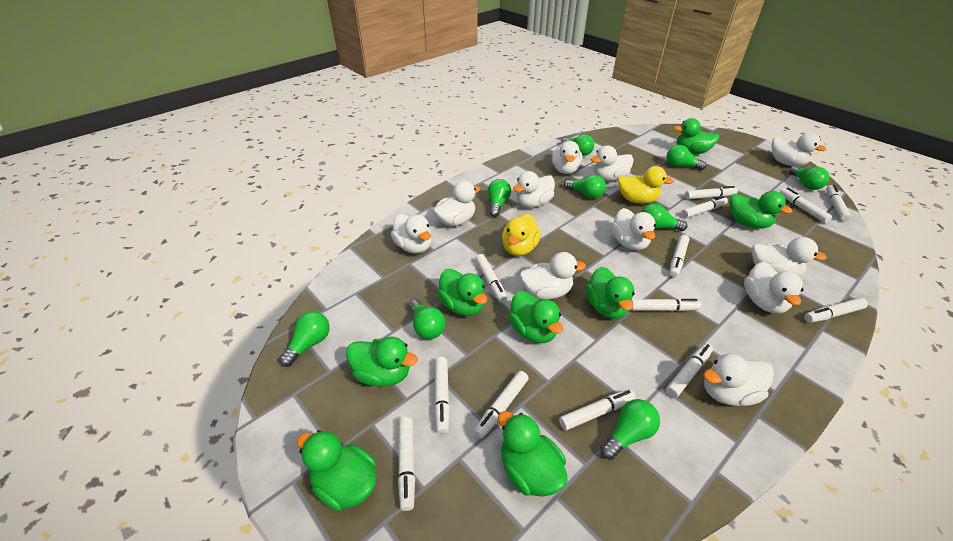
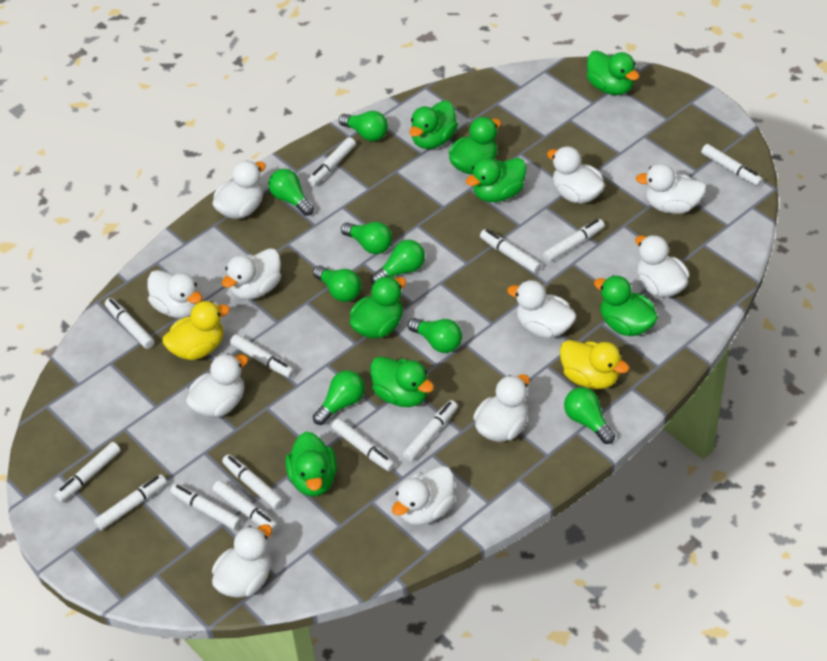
green light bulb: 9 -> 8

